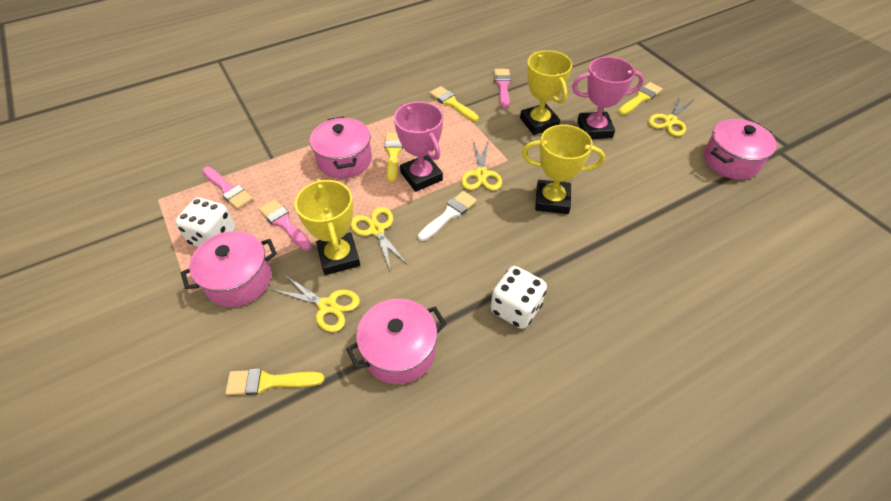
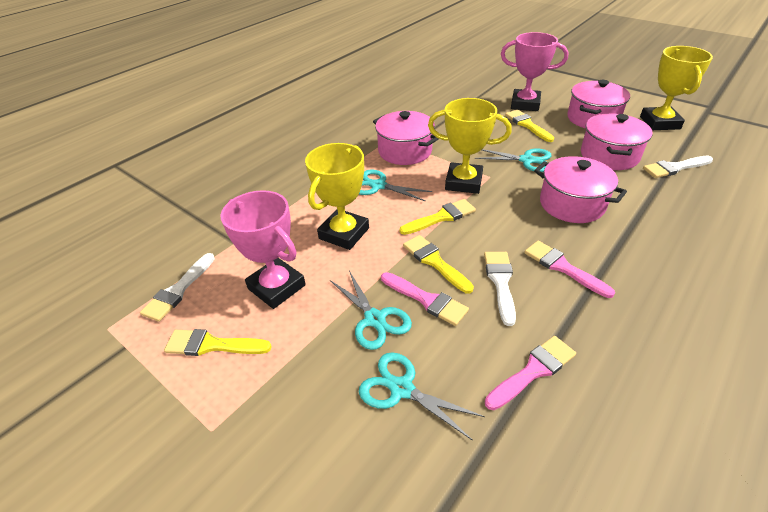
turquoise scissors: 0 -> 4
white brush: 1 -> 3
white dice: 2 -> 0
yellow scissors: 4 -> 0

